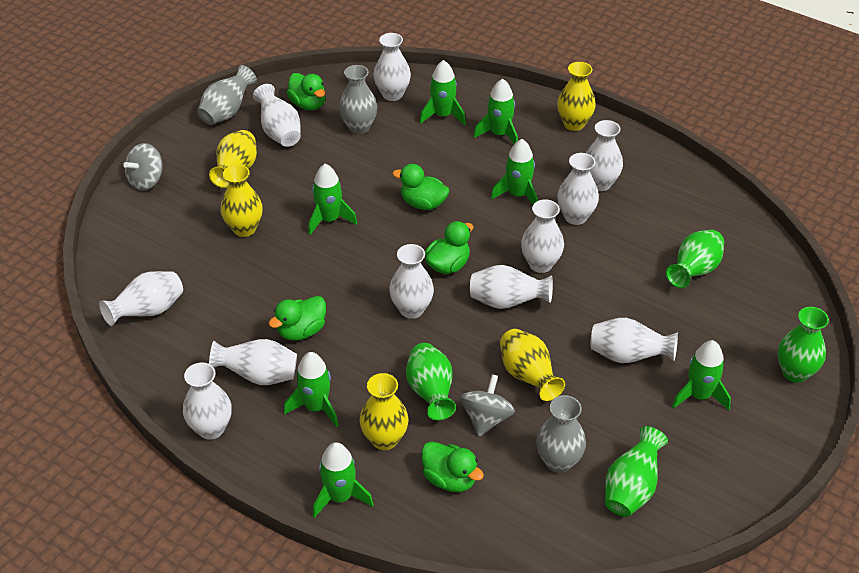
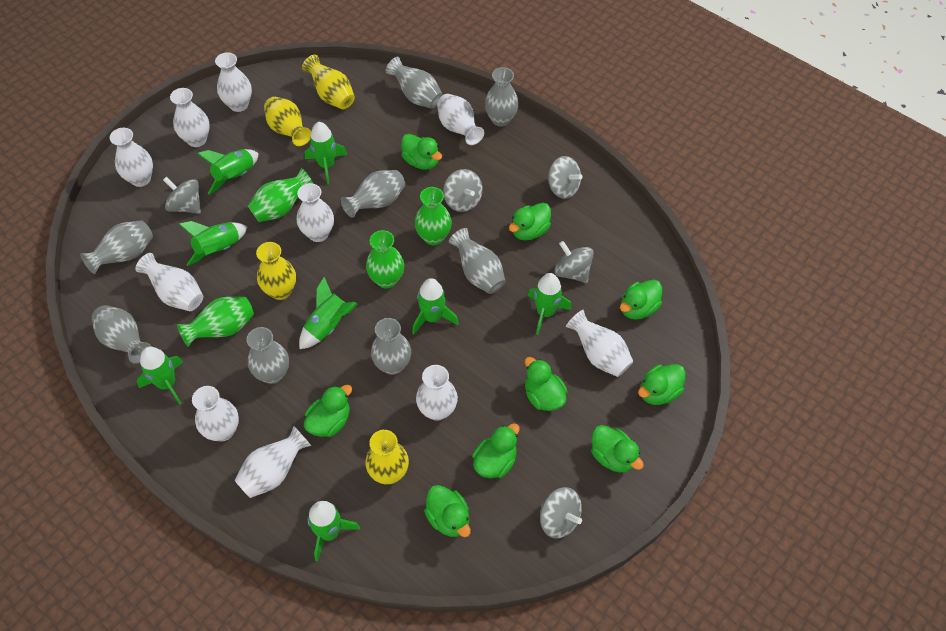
green duck: 5 -> 9
green rocket: 7 -> 8
grey spinning top: 2 -> 5
grey vase: 3 -> 8
white vase: 11 -> 10
yellow vase: 5 -> 4

